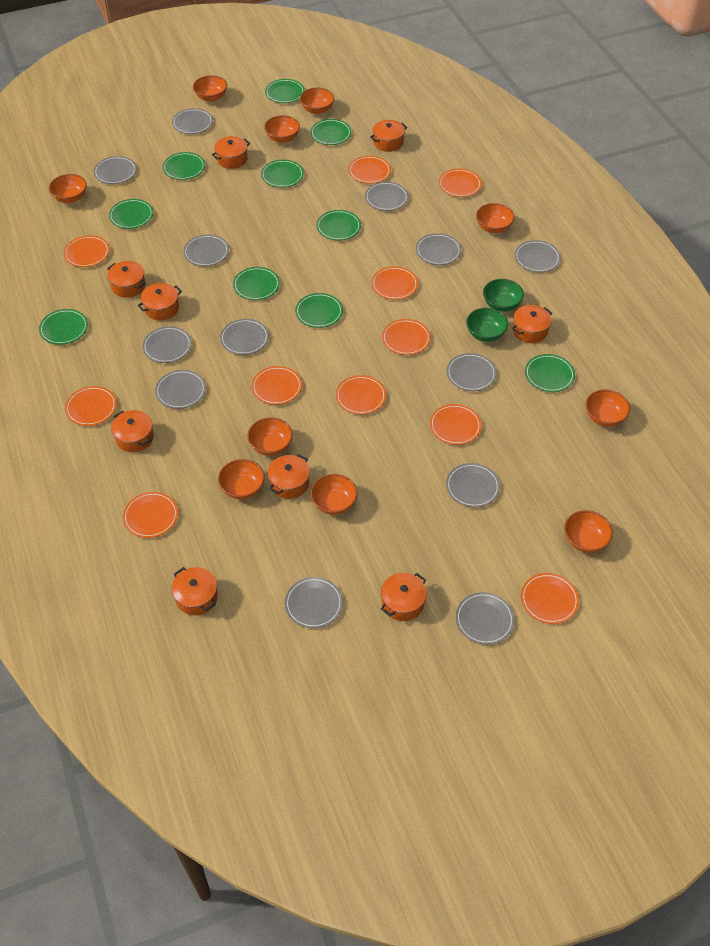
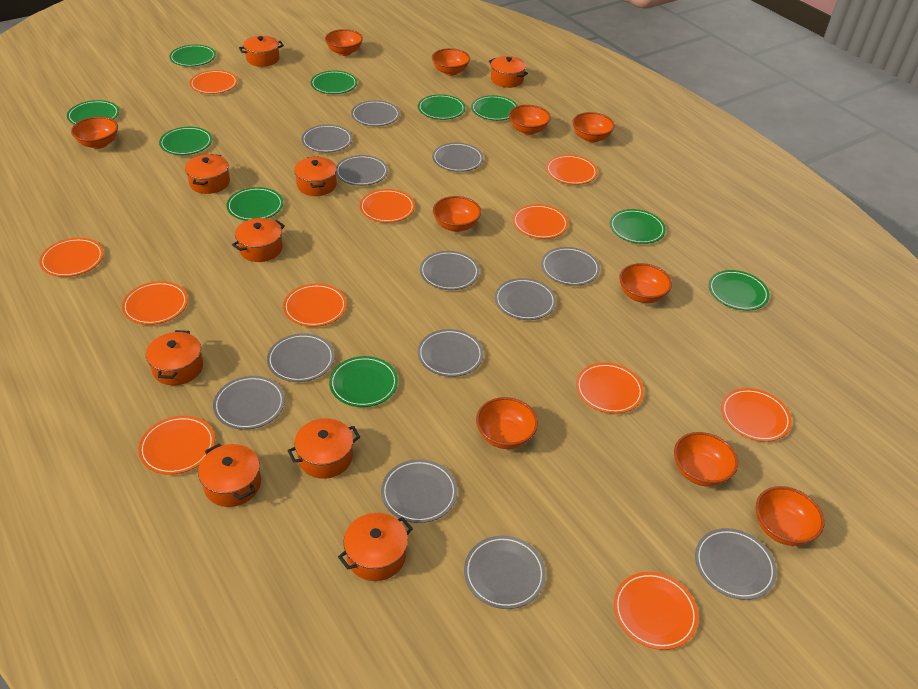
green bowl: 2 -> 0

